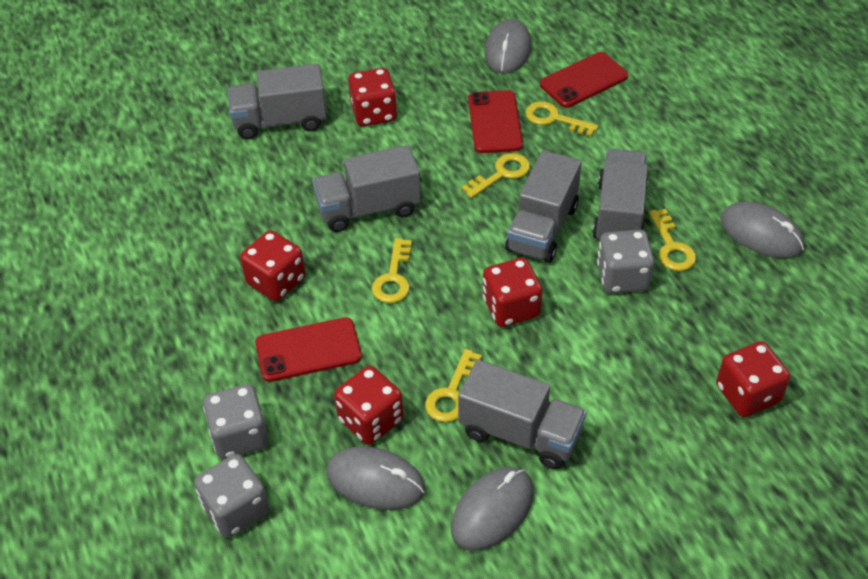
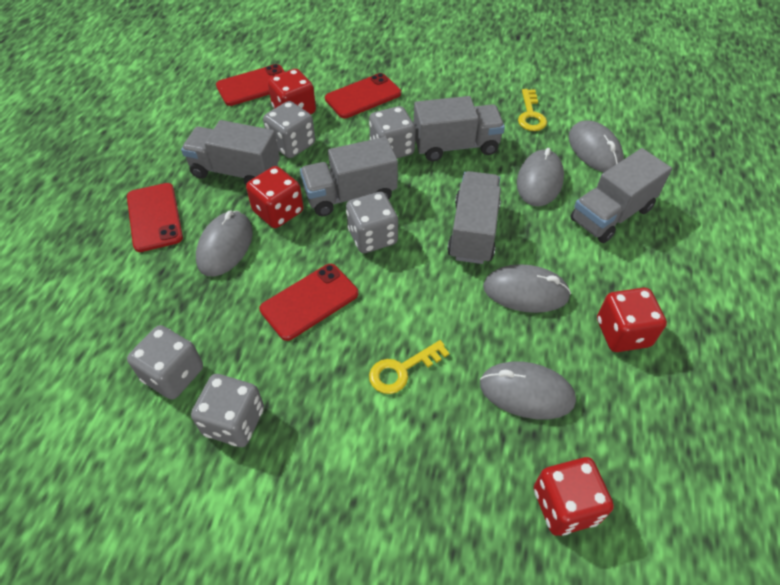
grey dice: 3 -> 5
grey mouse: 4 -> 5
red dice: 5 -> 4
red phone: 3 -> 4
yellow key: 5 -> 2

